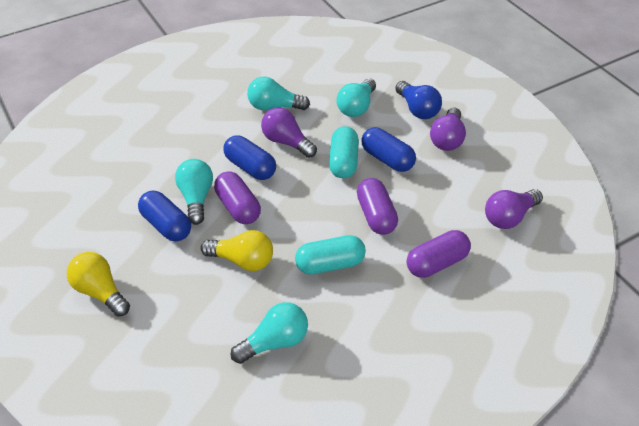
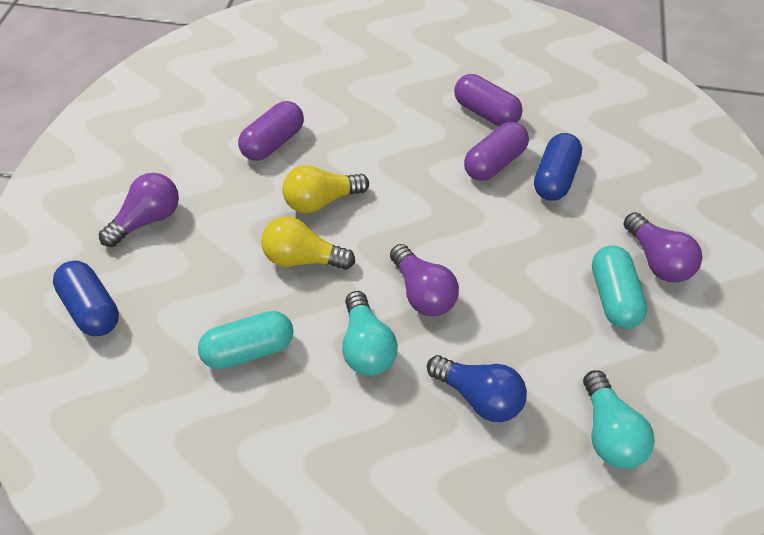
blue capsule: 3 -> 2
turquoise light bulb: 4 -> 2

